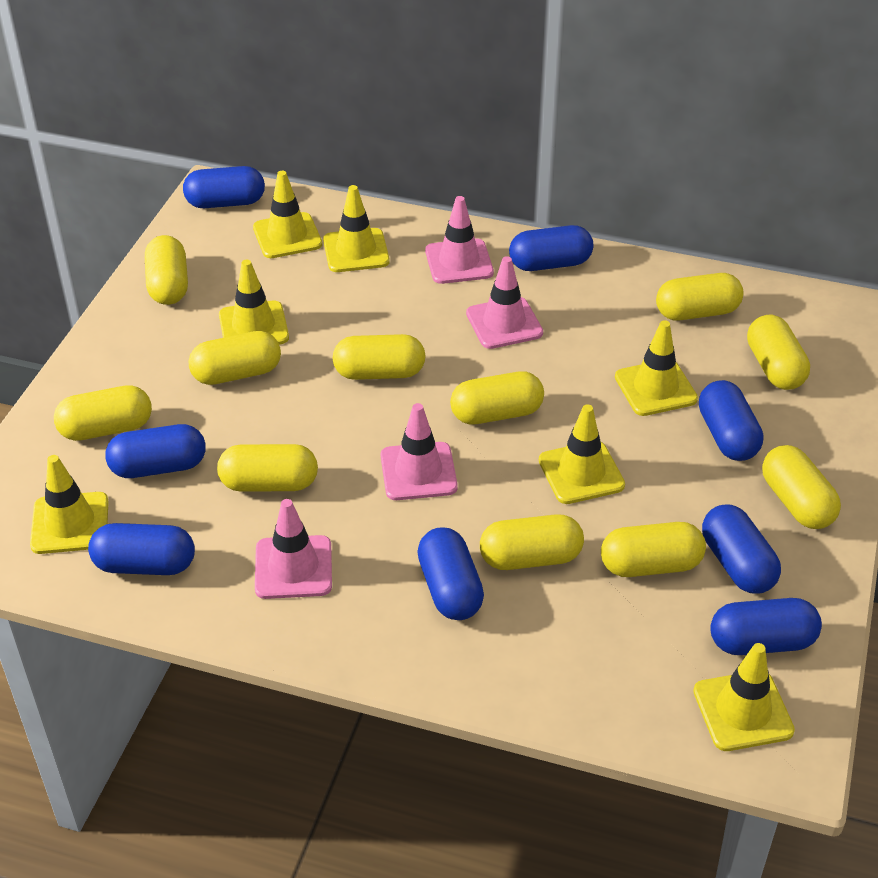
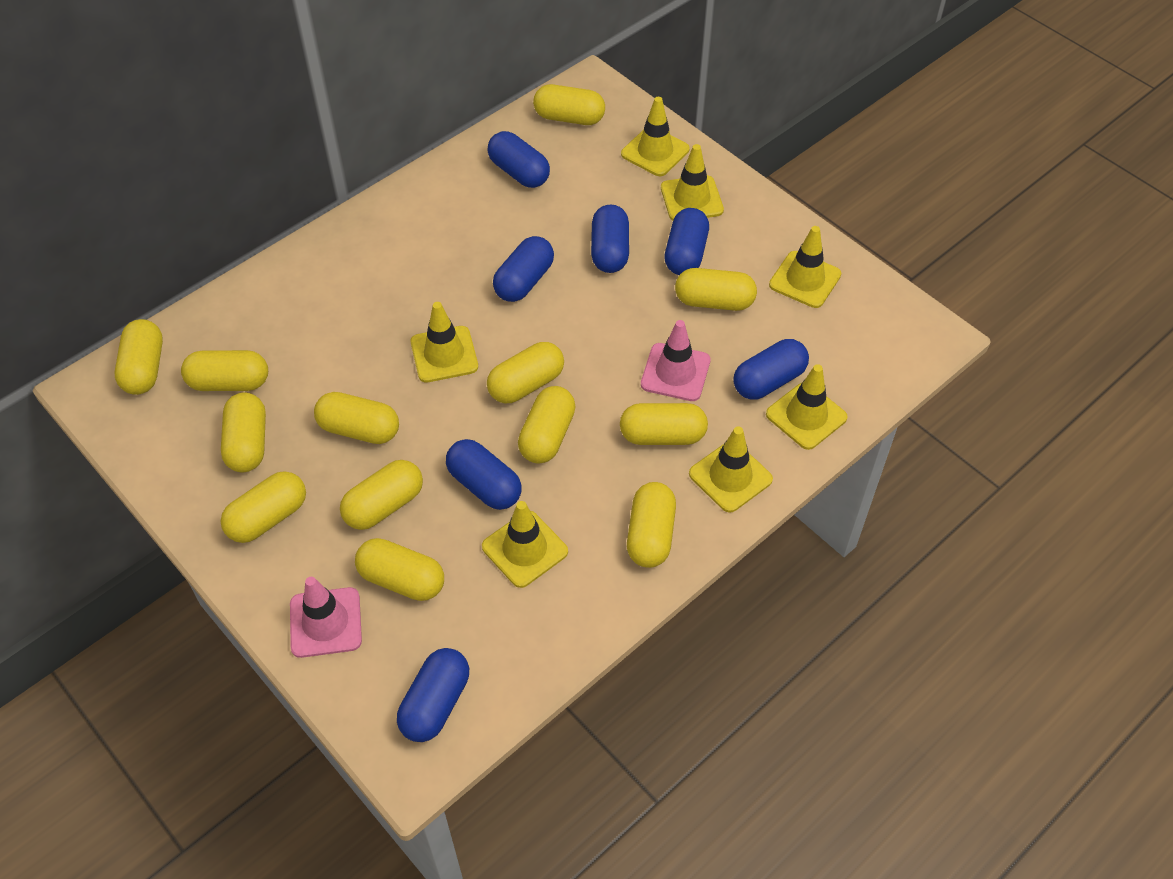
blue capsule: 8 -> 7
pink traffic cone: 4 -> 2
yellow capsule: 11 -> 13

